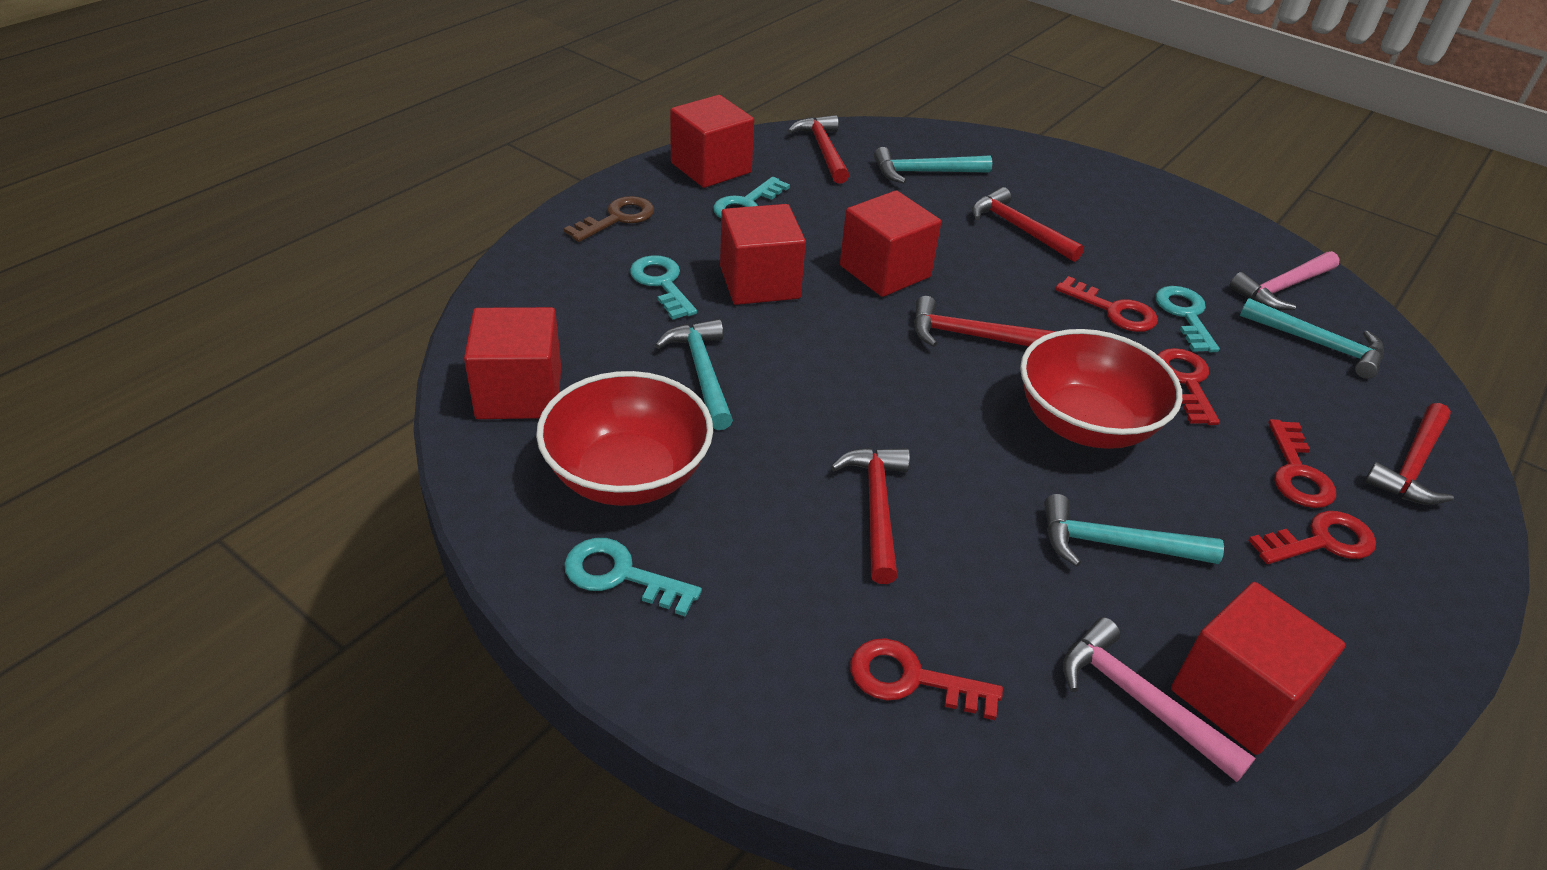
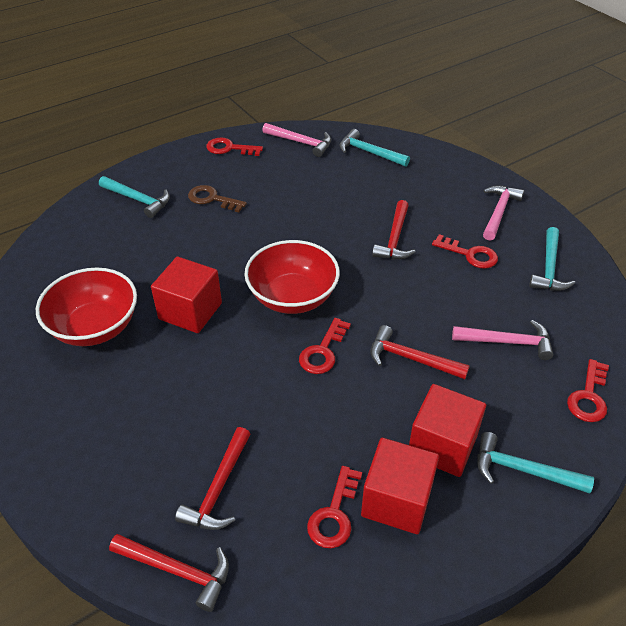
pink hammer: 2 -> 3
red cube: 5 -> 3
red hammer: 5 -> 4
turquoise key: 4 -> 0

